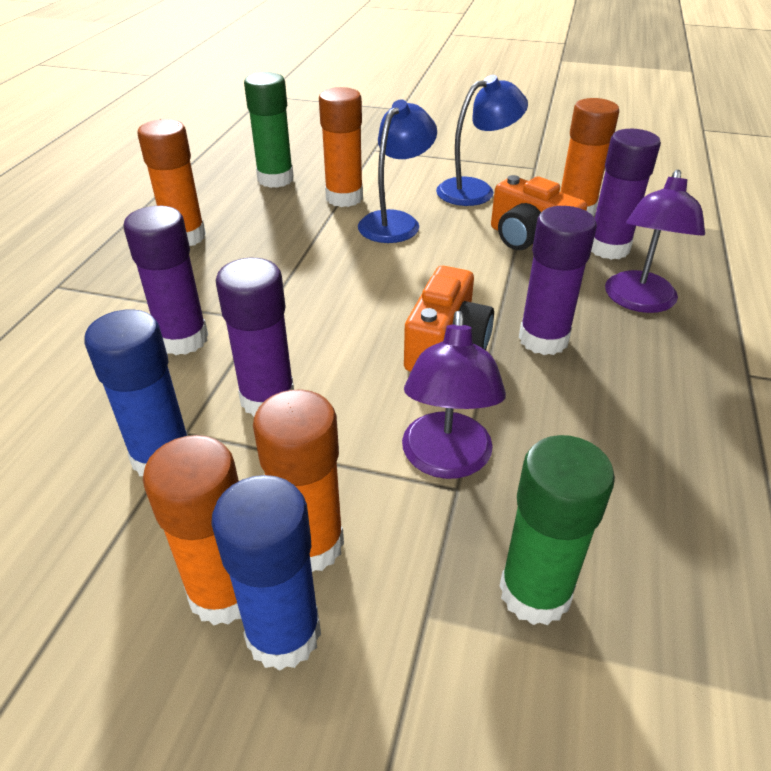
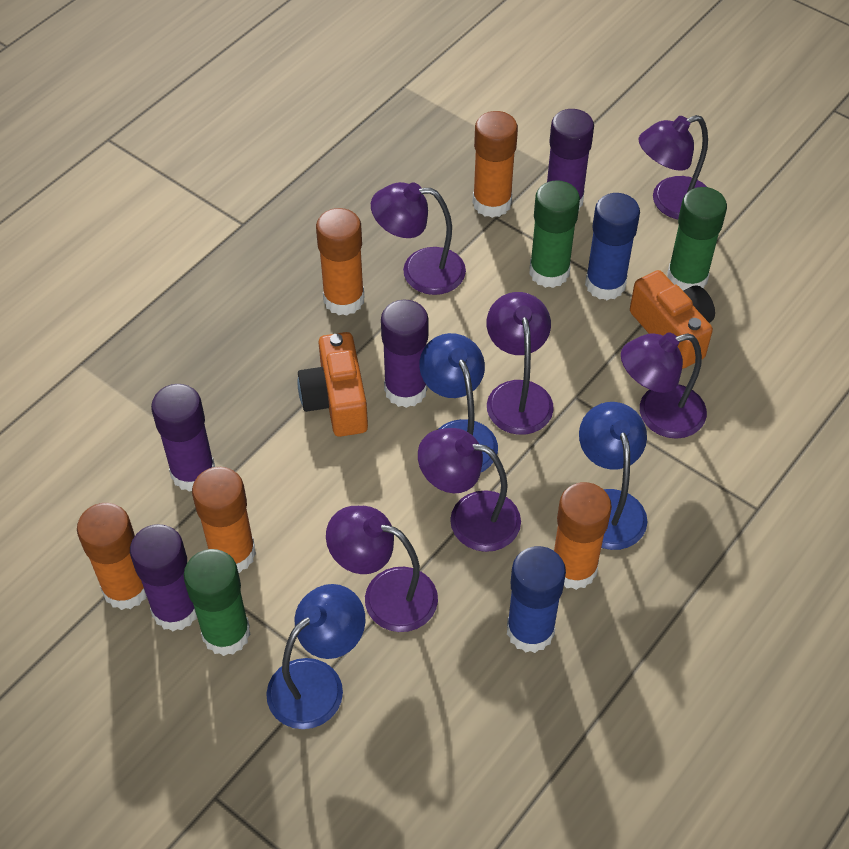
blue lamp: 2 -> 3
green glue stick: 2 -> 3
purple lamp: 2 -> 6

